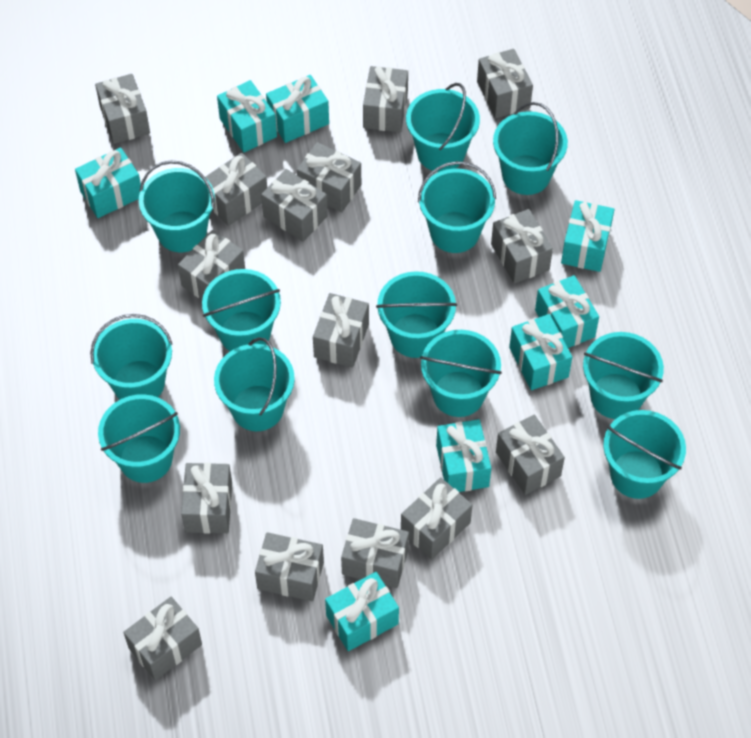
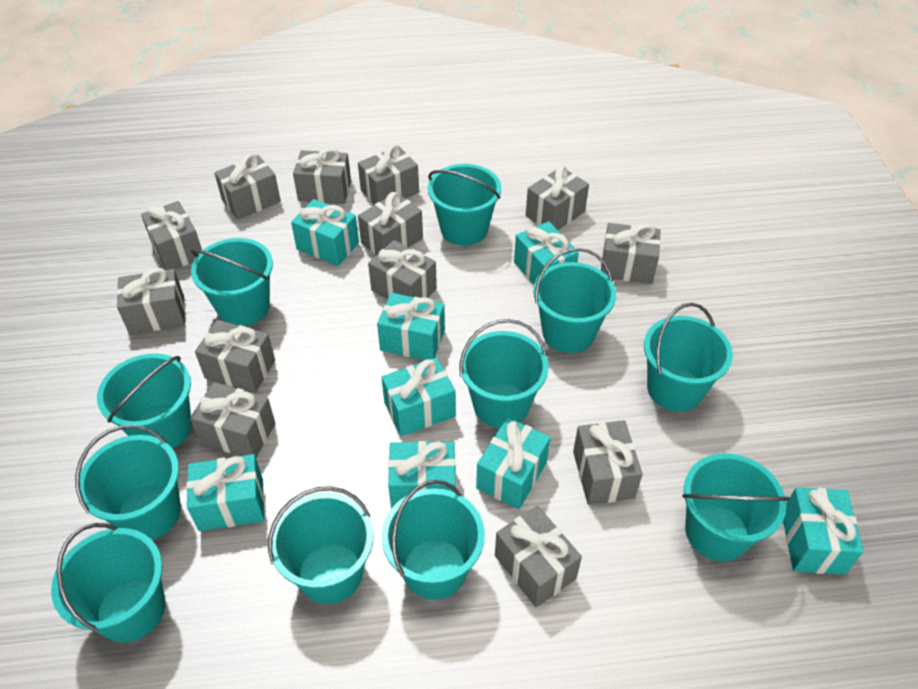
grey gift: 15 -> 13
turquoise bucket: 12 -> 11

